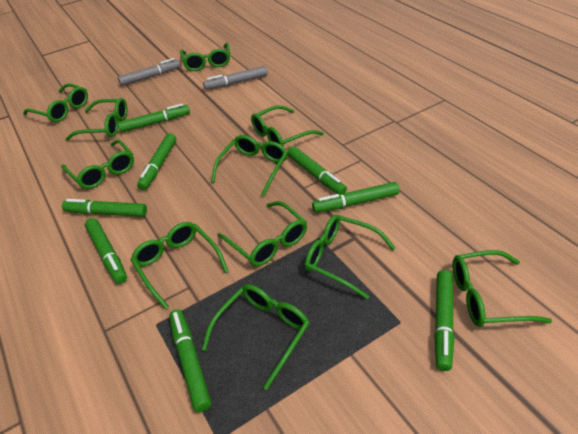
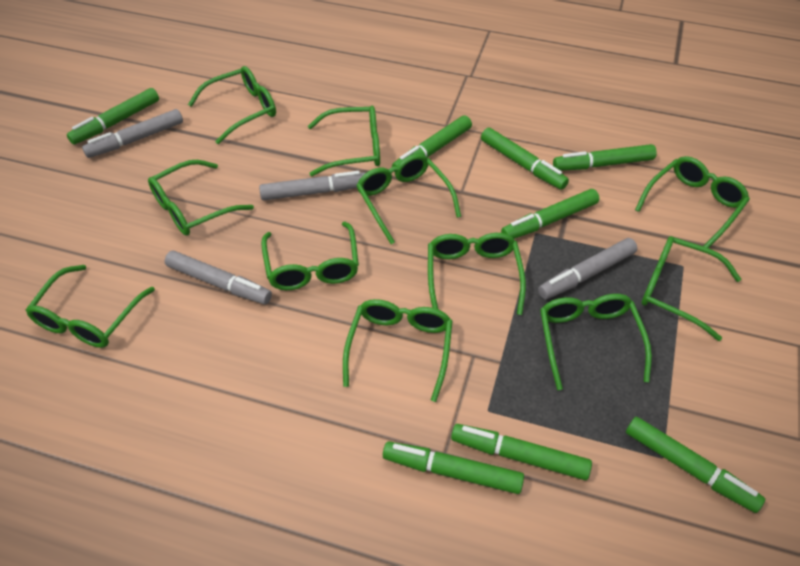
grey marker: 2 -> 4

